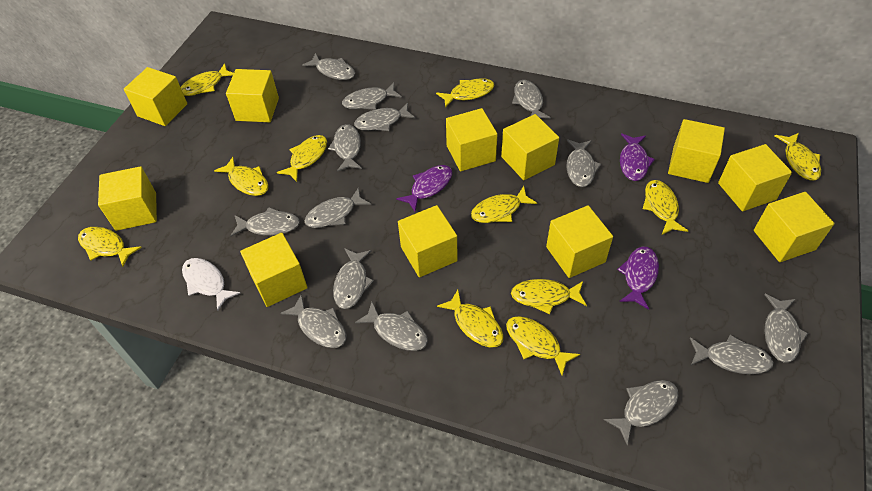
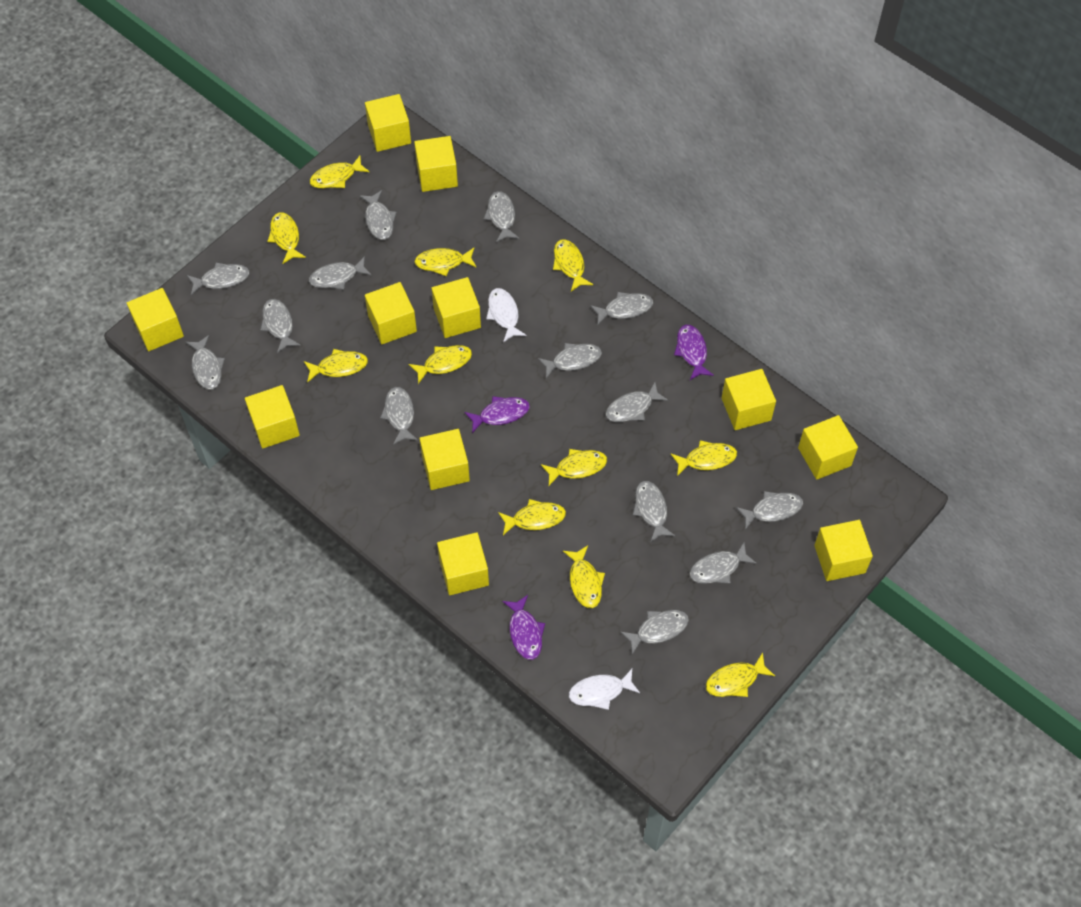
white fish: 1 -> 2

